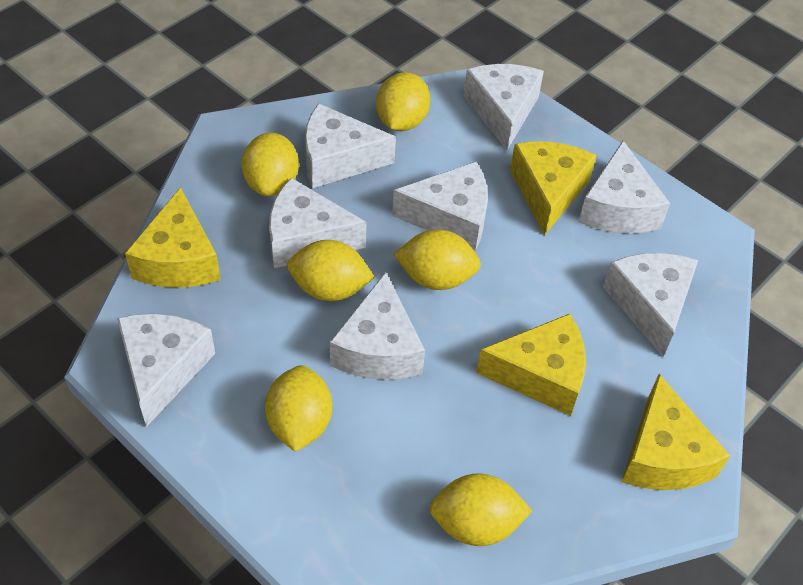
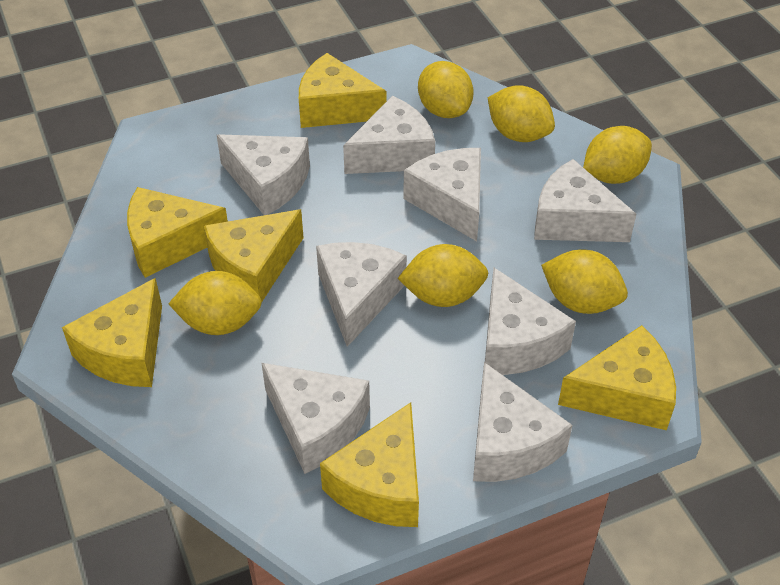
yellow cheese: 4 -> 6

